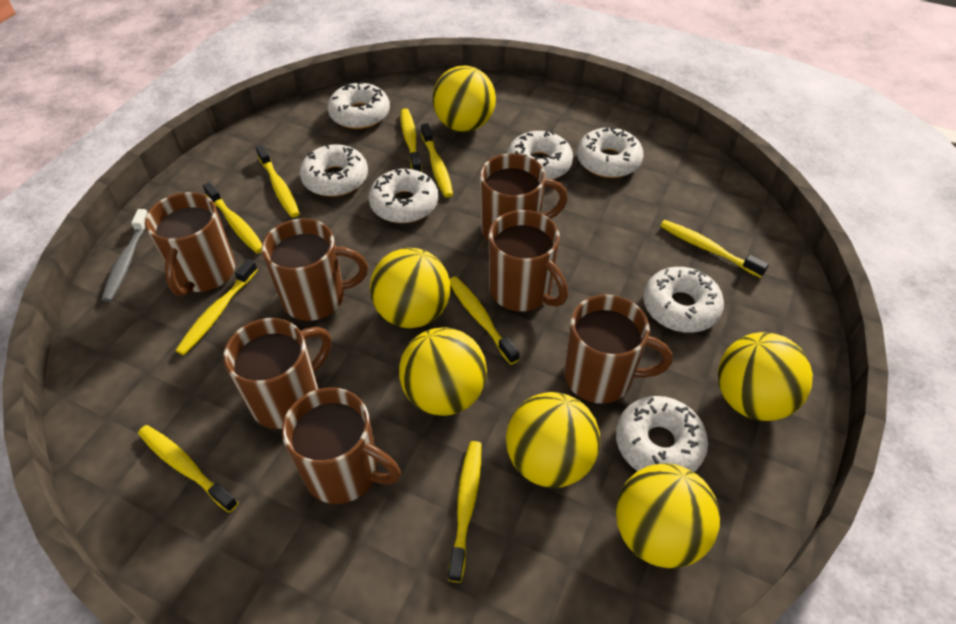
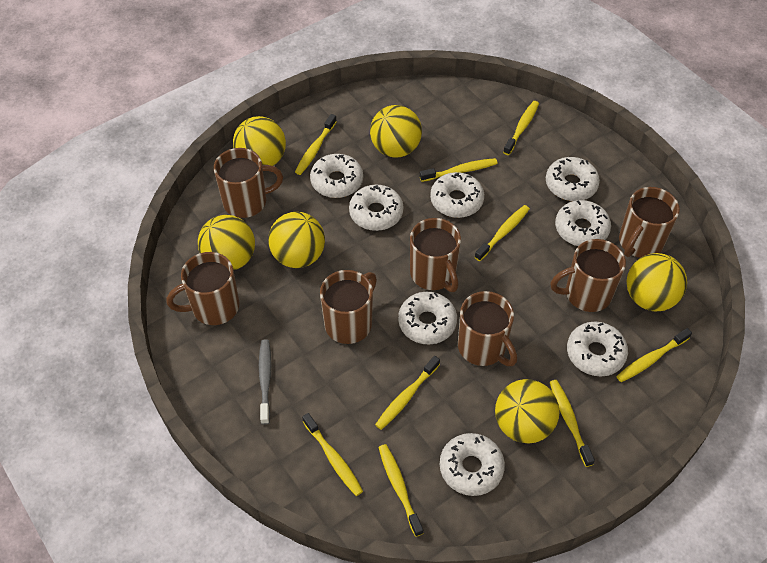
white donut: 7 -> 8

